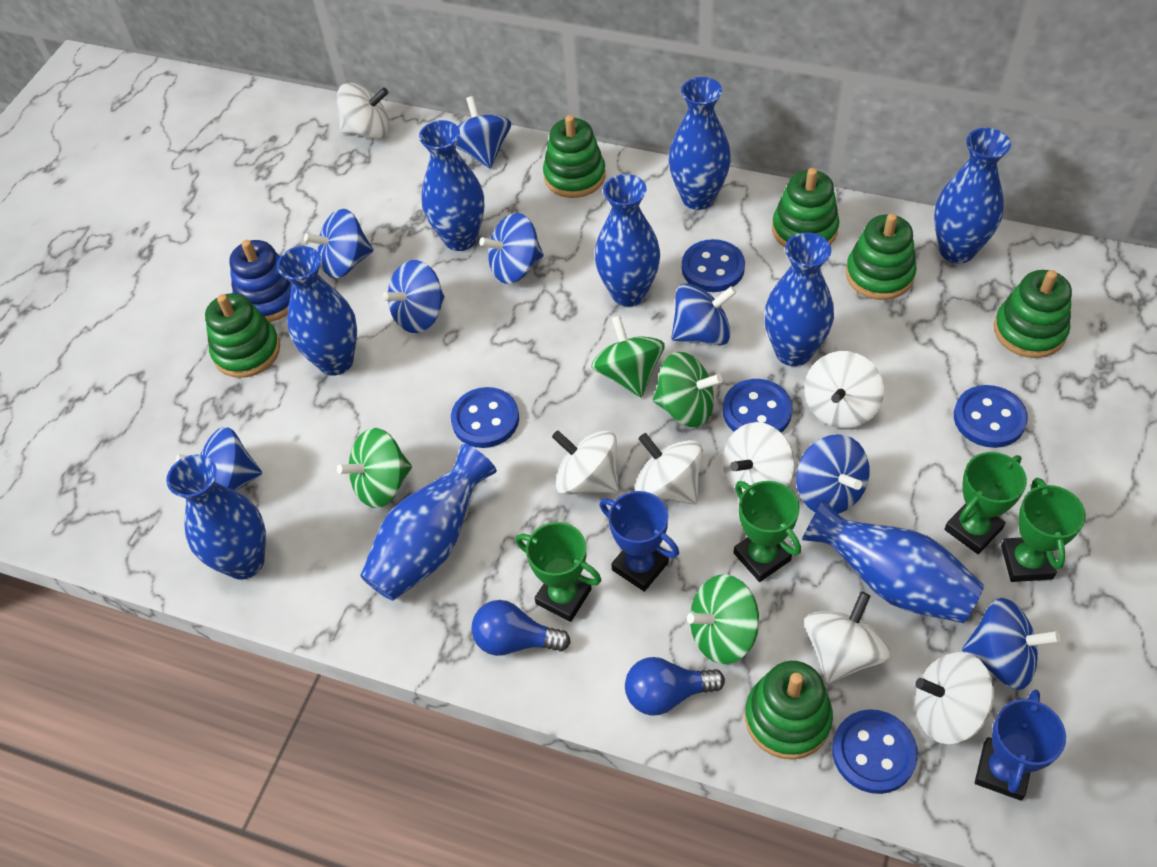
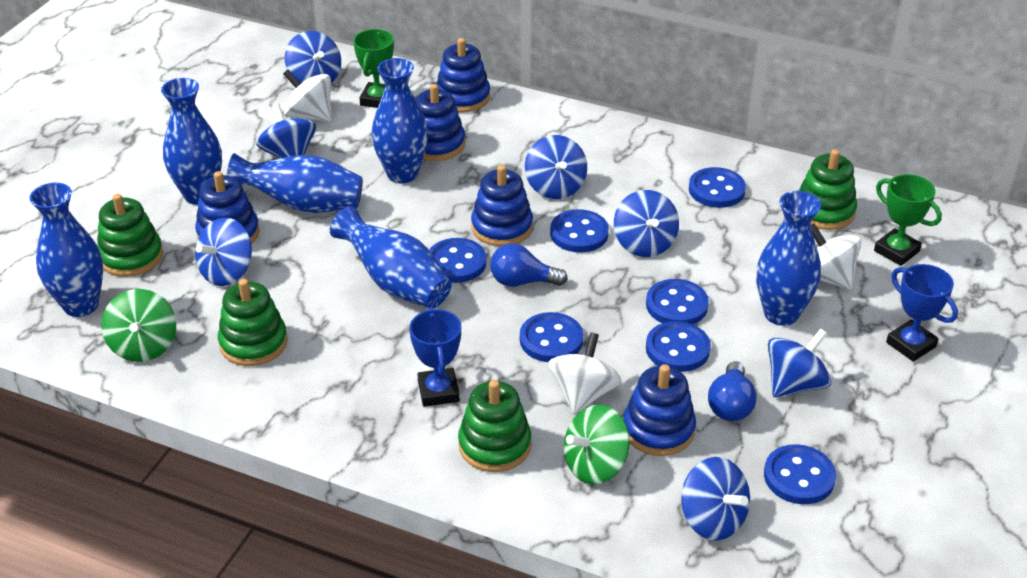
blue button: 5 -> 7
blue spinning top: 8 -> 7
blue stacking toy: 1 -> 5
blue vase: 9 -> 6
green spinning top: 4 -> 2
green stacking toy: 6 -> 4
green trophy: 4 -> 2
white spinning top: 7 -> 3

